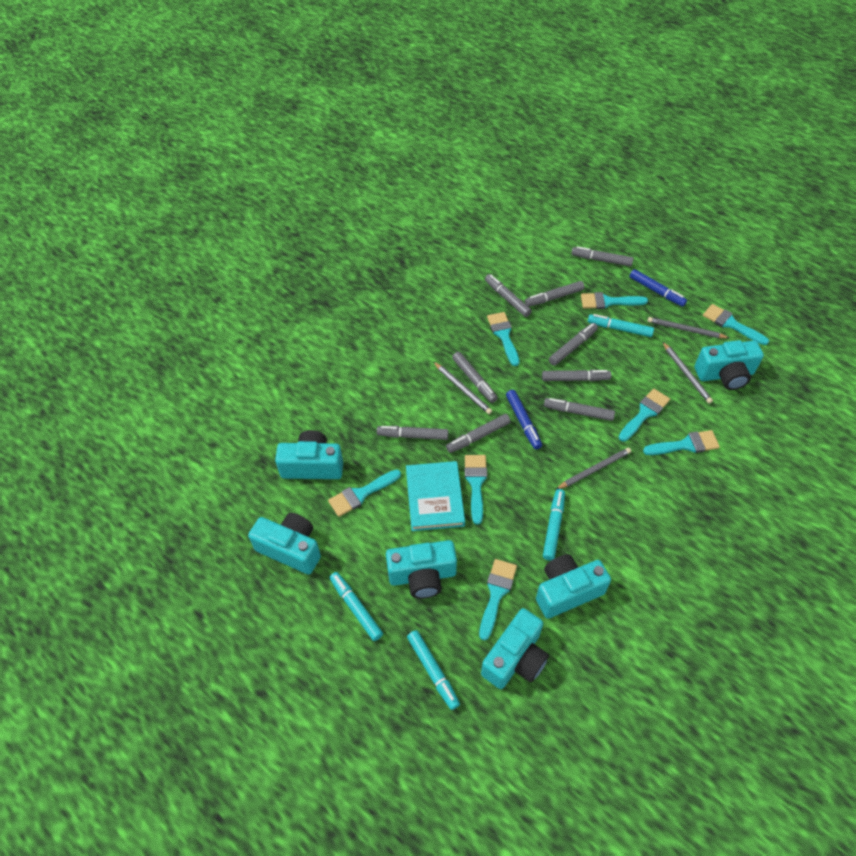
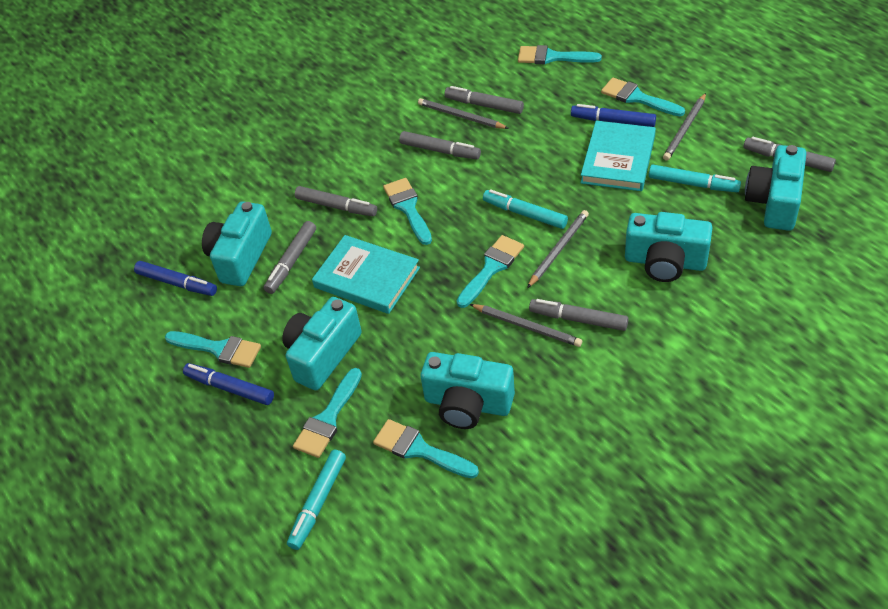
blue marker: 2 -> 3
grey marker: 9 -> 6
turquoise book: 1 -> 2
turquoise brush: 8 -> 7
turquoise camera: 6 -> 5
turquoise marker: 4 -> 3

